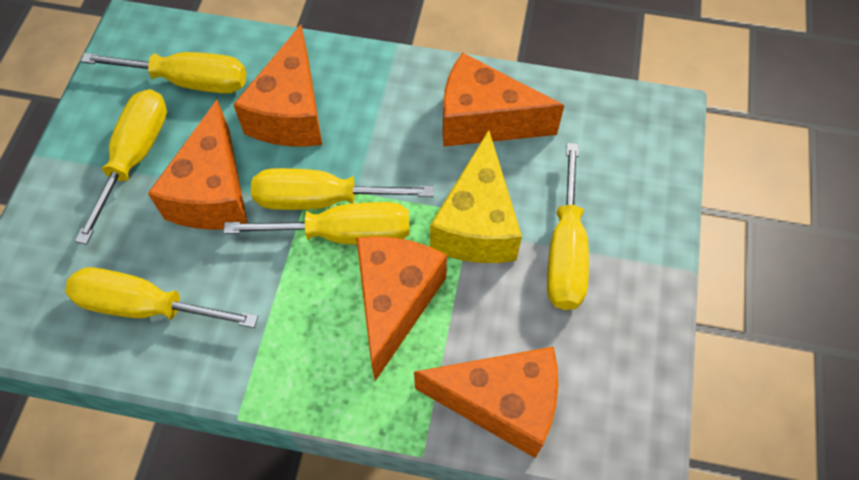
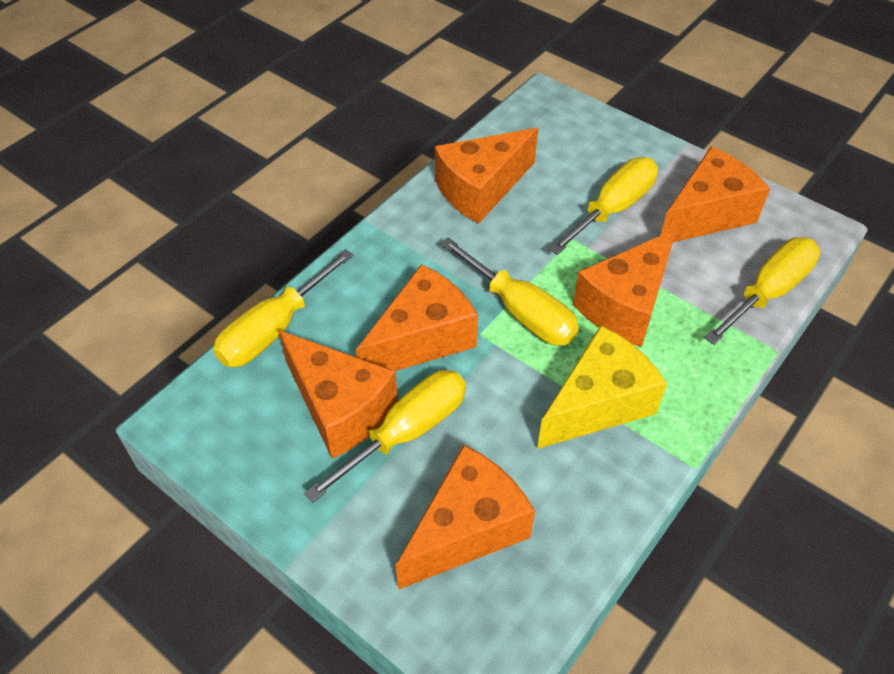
orange cheese: 5 -> 6
yellow screwdriver: 6 -> 5

